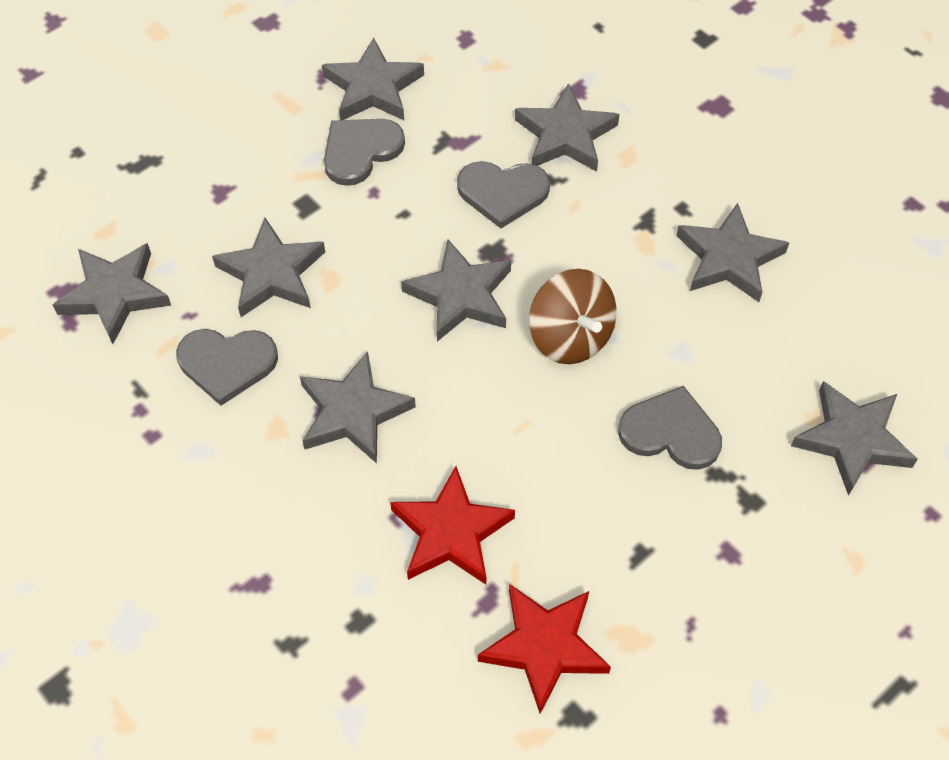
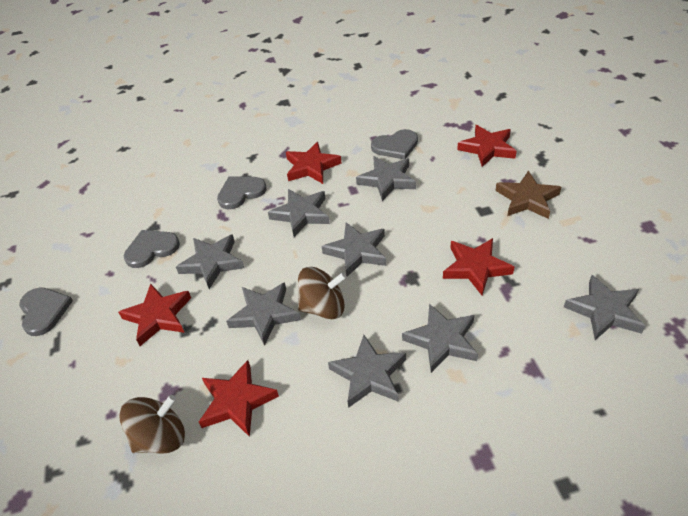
brown spinning top: 1 -> 2
brown star: 0 -> 1
red star: 2 -> 5

